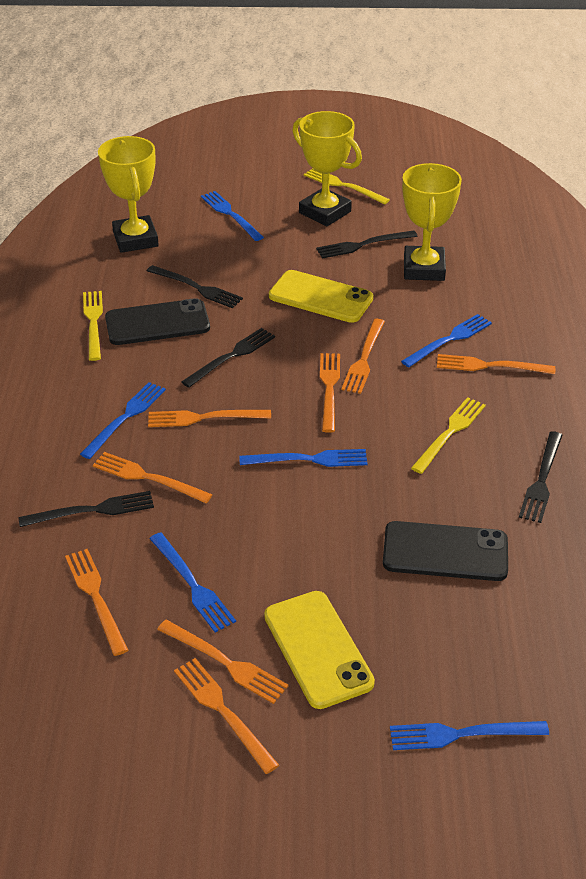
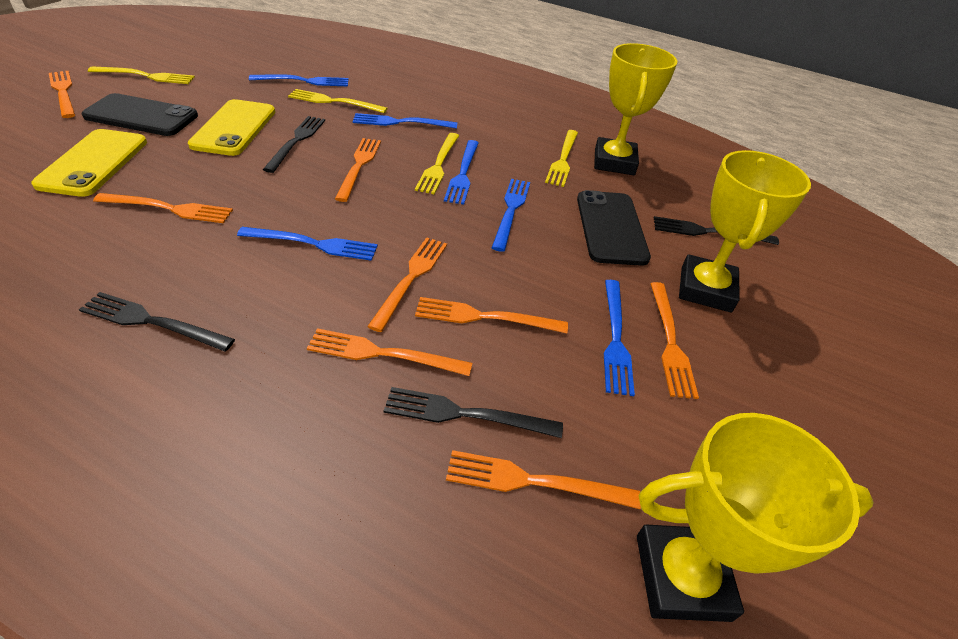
black fork: 5 -> 4
yellow fork: 3 -> 4

